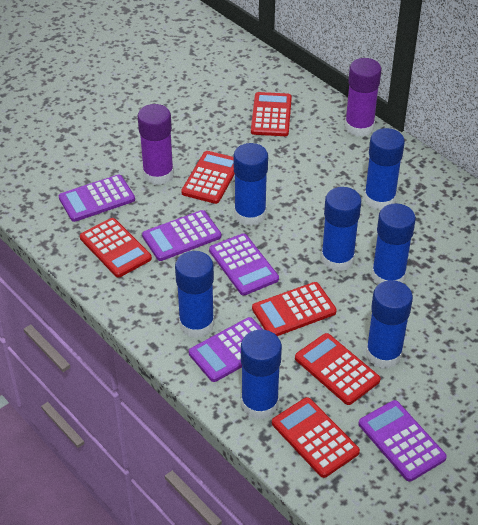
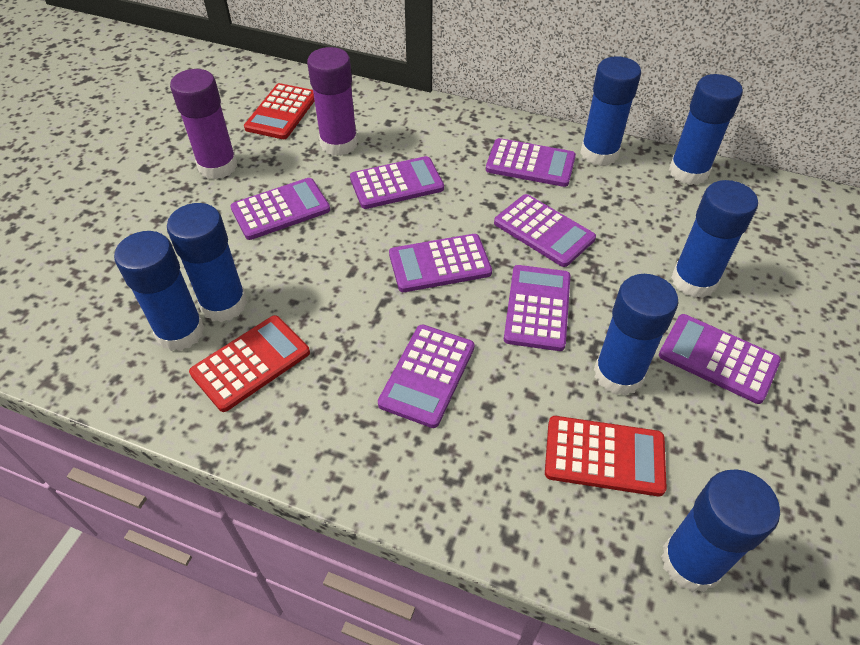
purple calculator: 5 -> 8
red calculator: 6 -> 3

